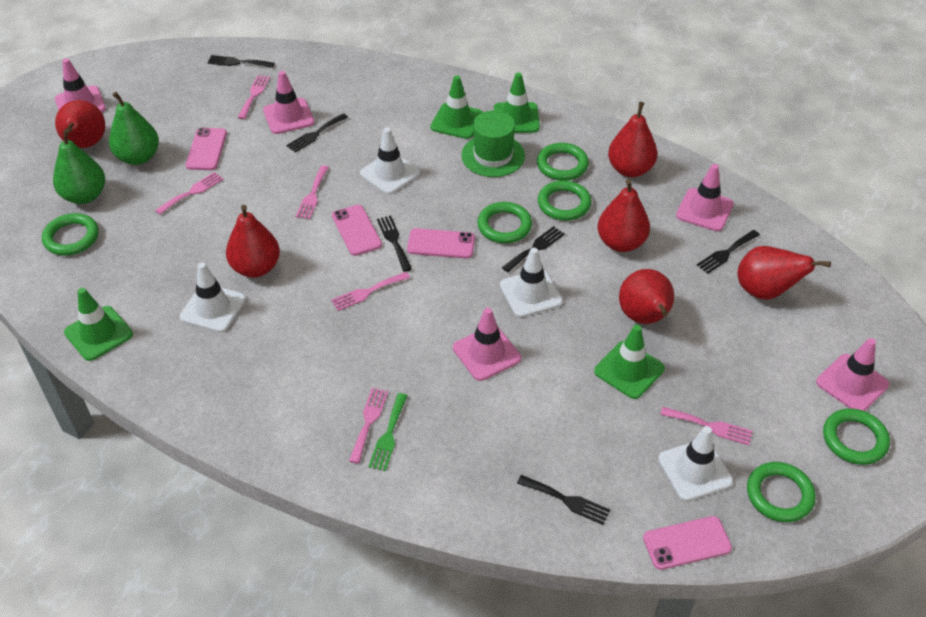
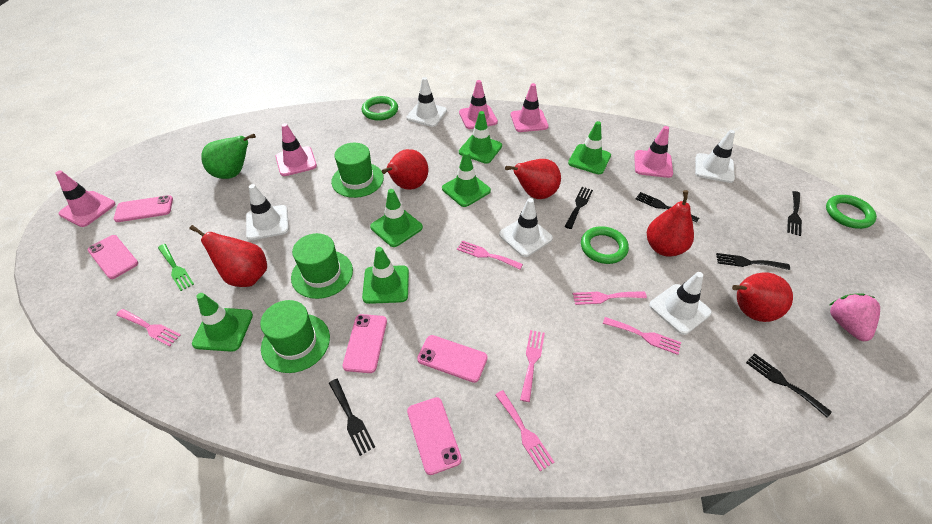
green hat: 1 -> 3
green pear: 2 -> 1
green ring: 6 -> 3
green traffic cone: 4 -> 6
pink phone: 4 -> 5
pink strawberry: 0 -> 1
red pear: 6 -> 5
white traffic cone: 4 -> 5

